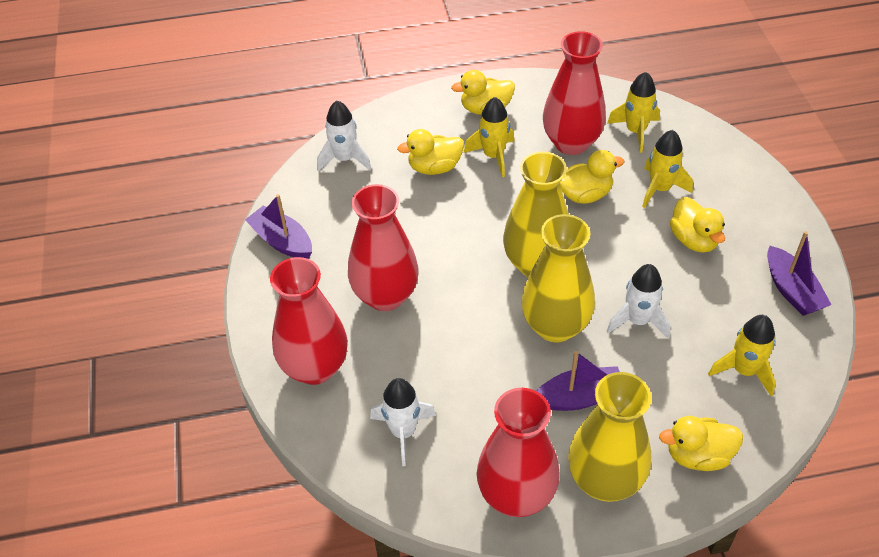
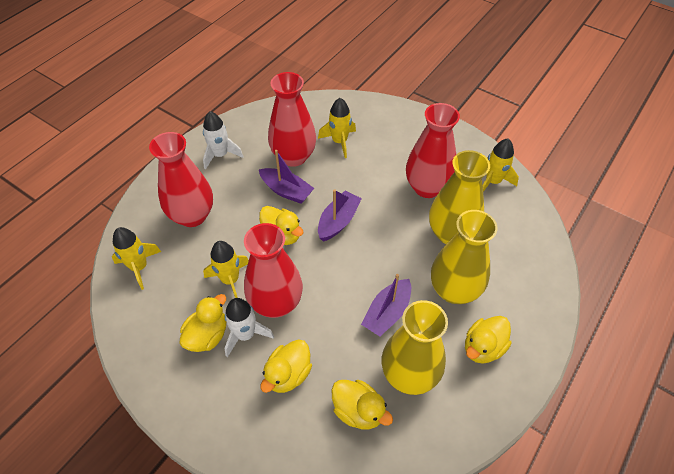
white rocket: 3 -> 2

